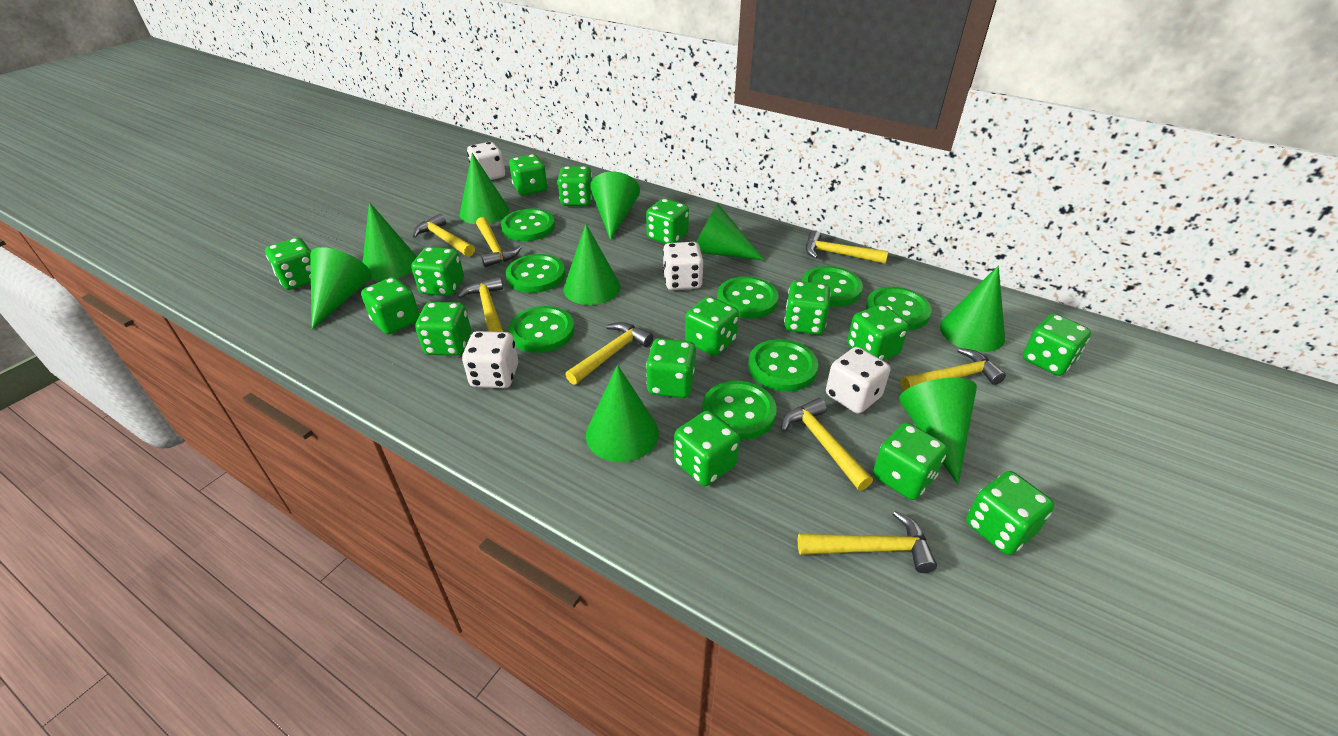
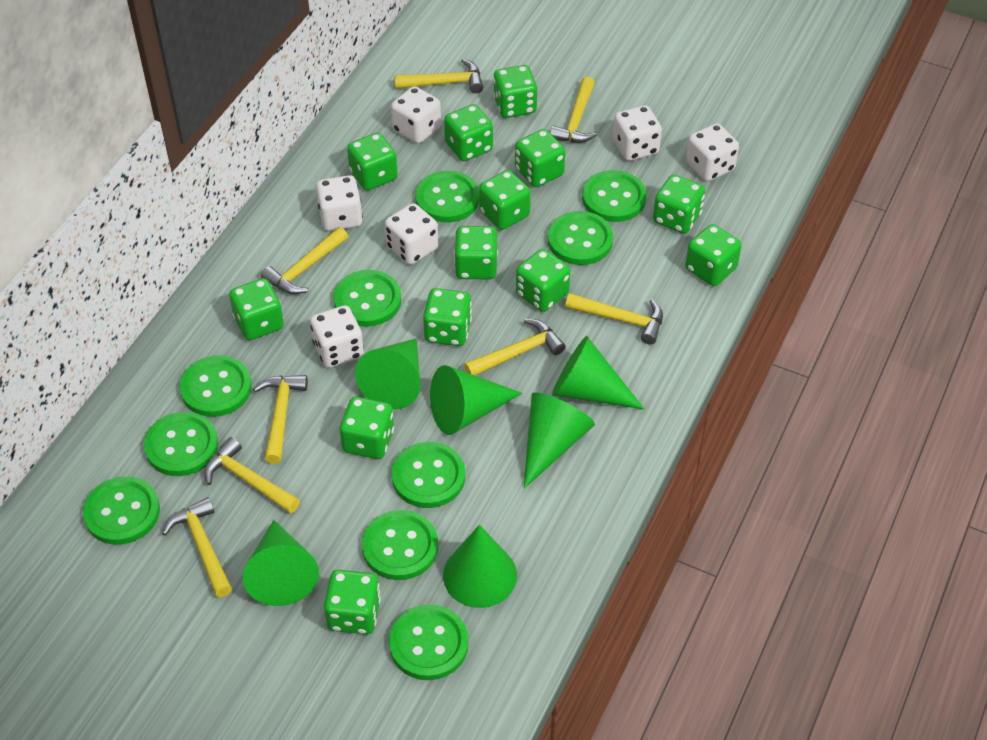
green button: 8 -> 10
green cone: 9 -> 6
green dice: 15 -> 13
white dice: 4 -> 6

